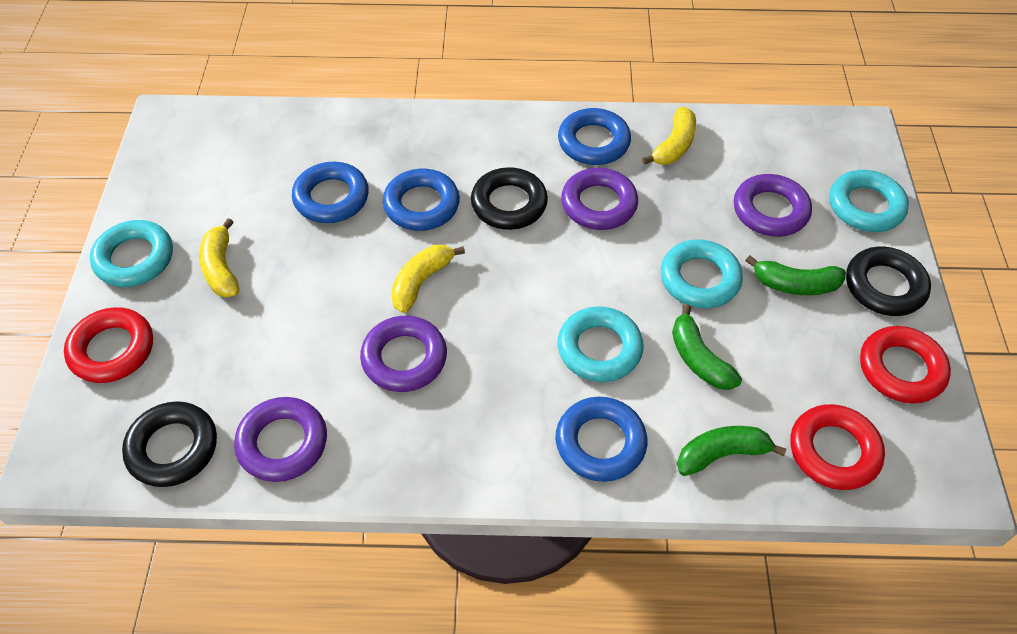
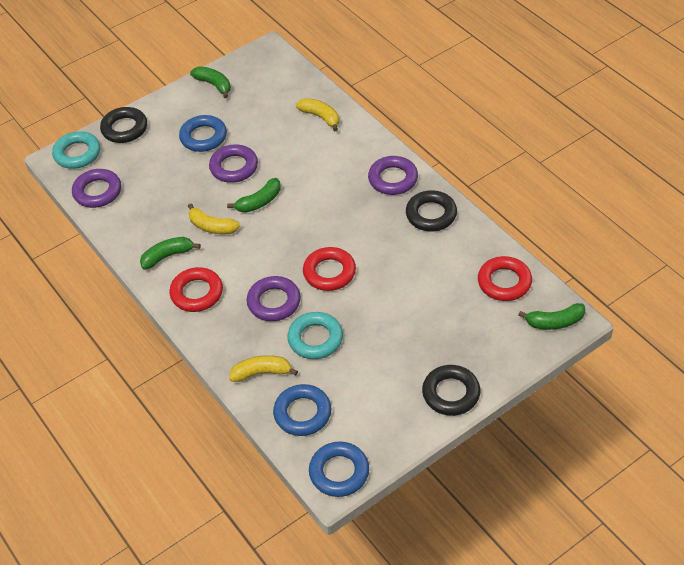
blue ring: 4 -> 3
green banana: 3 -> 4
turquoise ring: 4 -> 2

